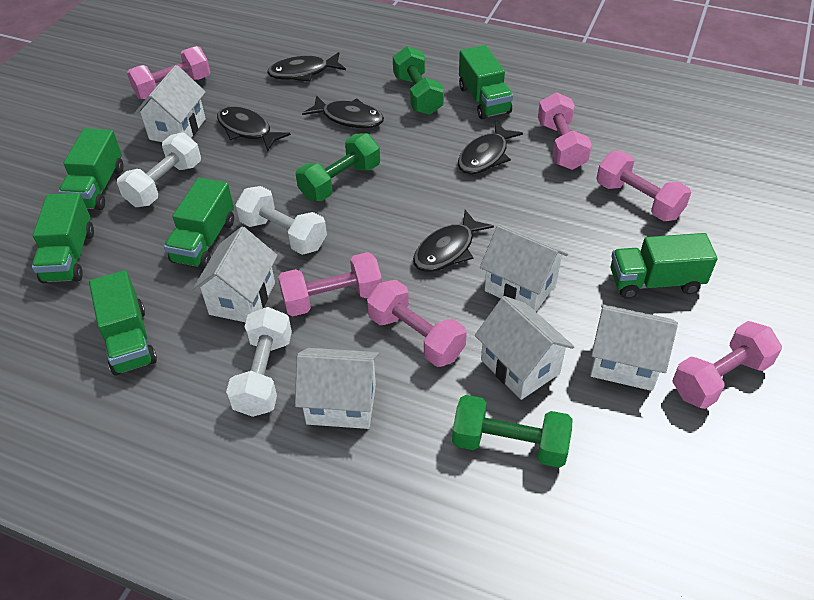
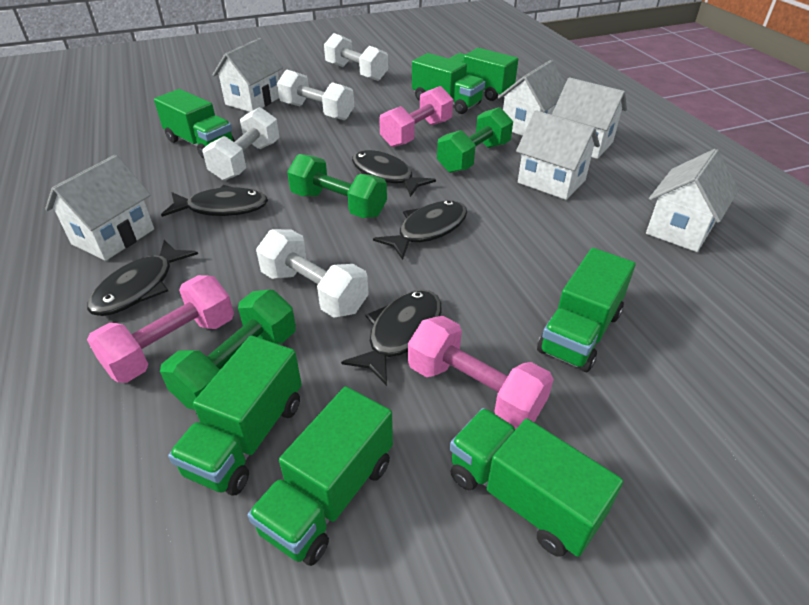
green truck: 6 -> 7
pink dumbbell: 6 -> 3
white dumbbell: 3 -> 4

